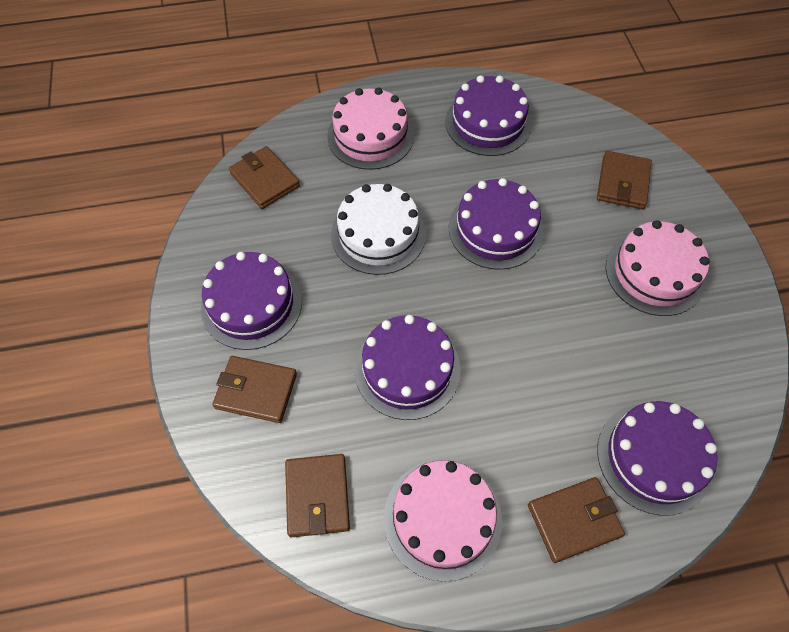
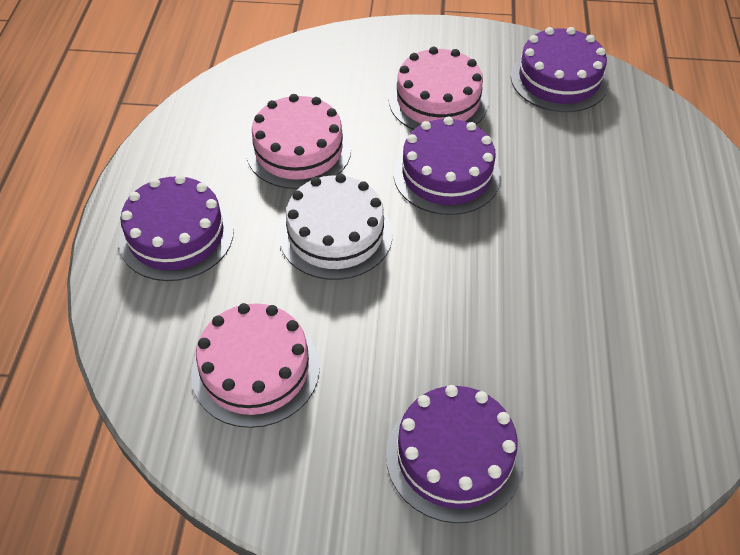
brown wallet: 5 -> 0
purple cake: 5 -> 4

